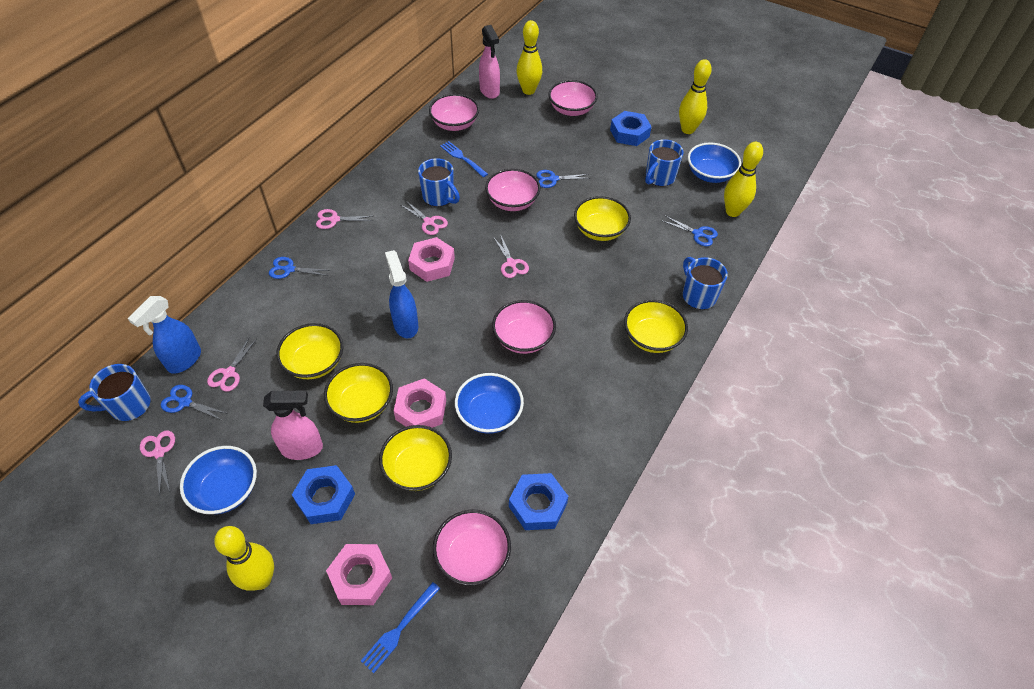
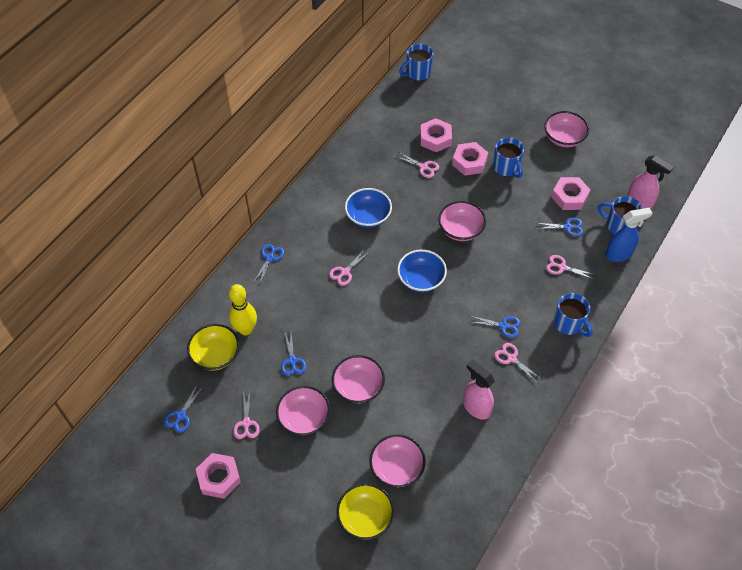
blue bowl: 3 -> 2
blue fork: 2 -> 0
blue nut: 3 -> 0
blue scissors: 4 -> 5
blue spray bottle: 2 -> 1
pink nut: 3 -> 4
yellow bowl: 5 -> 2
yellow bowling pin: 4 -> 1

